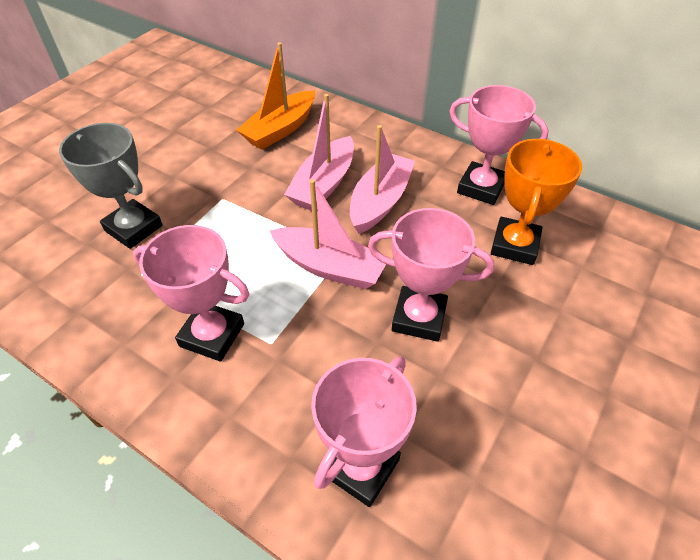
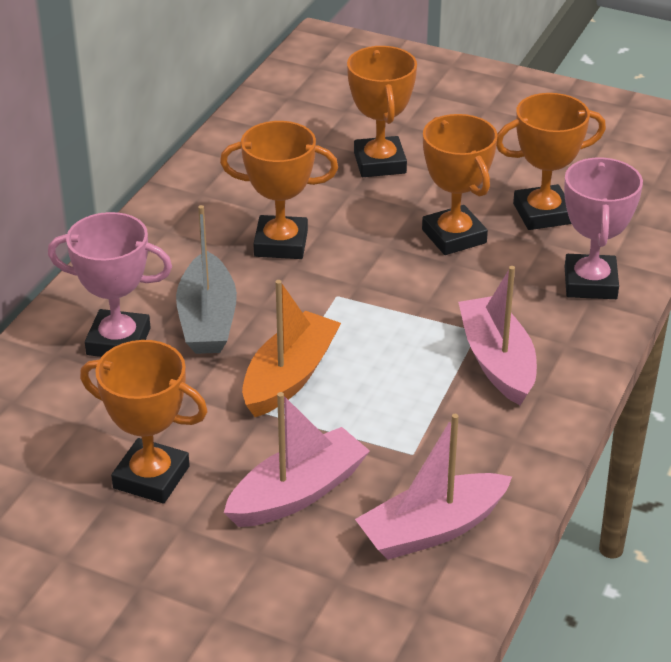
grey boat: 0 -> 1
grey trophy: 1 -> 0
orange trophy: 1 -> 5
pink trophy: 4 -> 2

